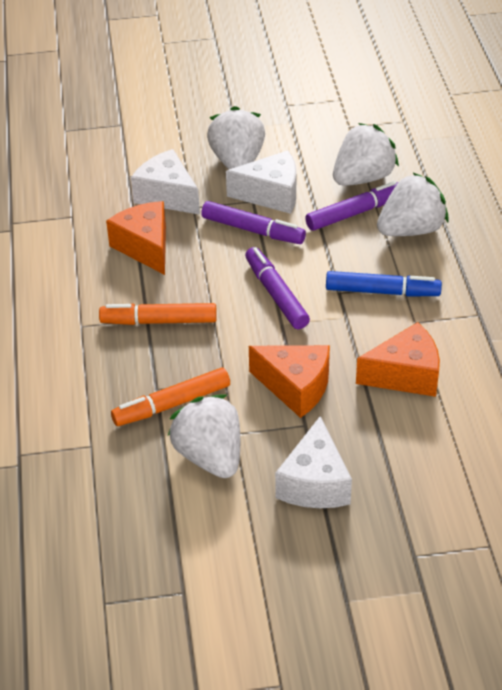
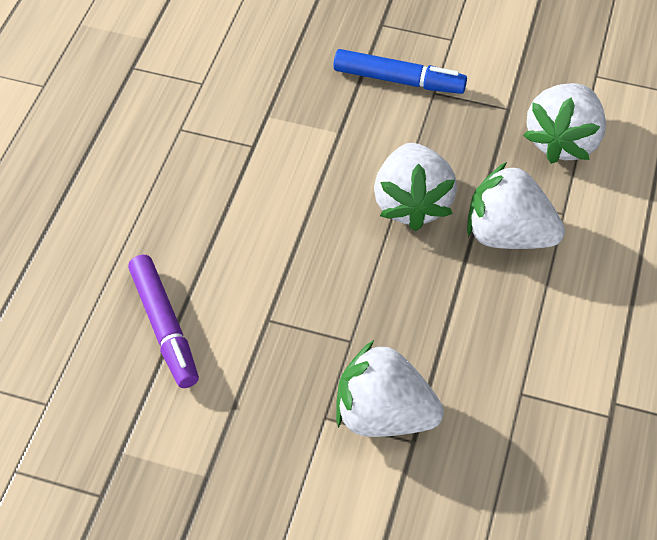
orange cheese: 3 -> 0
orange marker: 2 -> 0
purple marker: 3 -> 1
white cheese: 3 -> 0

